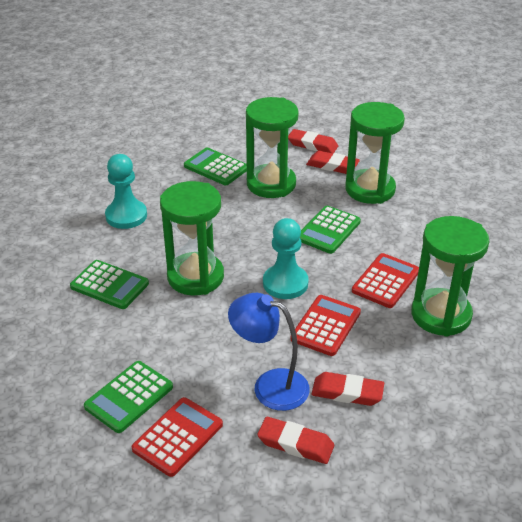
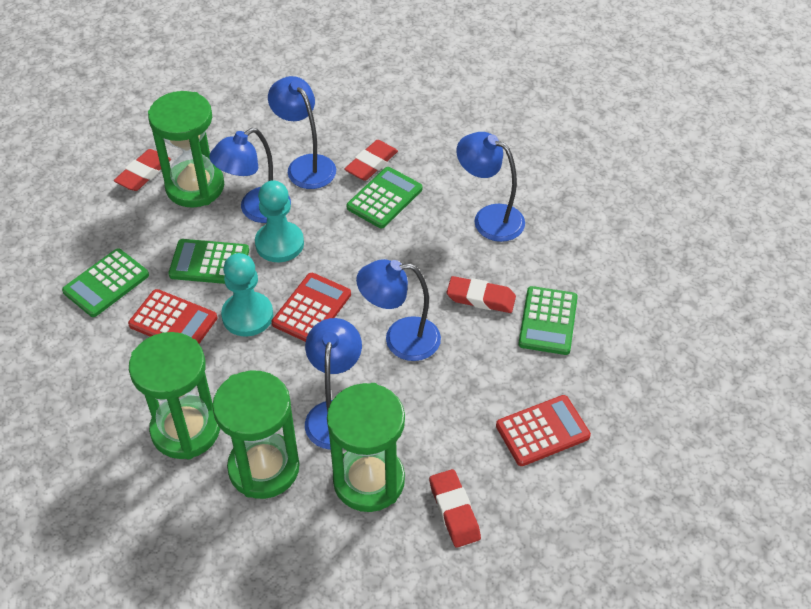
blue lamp: 1 -> 5

